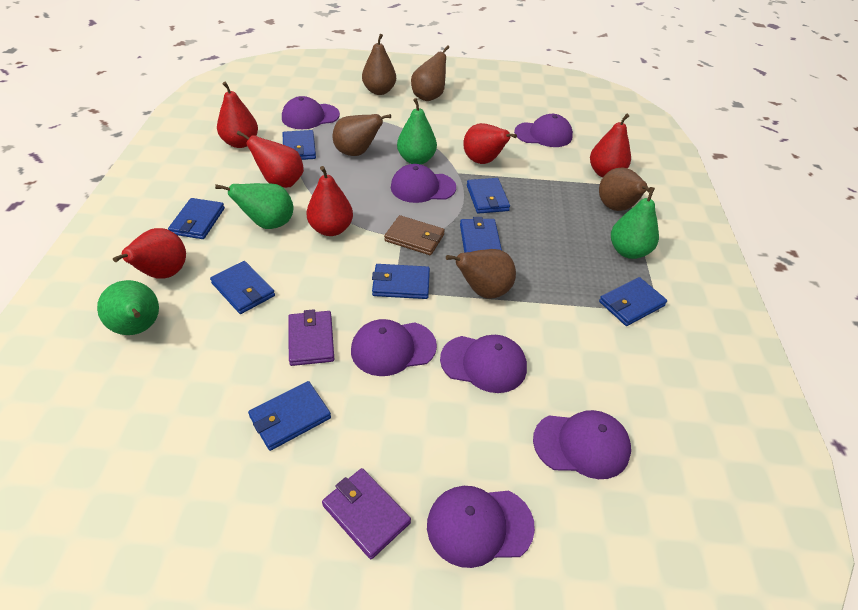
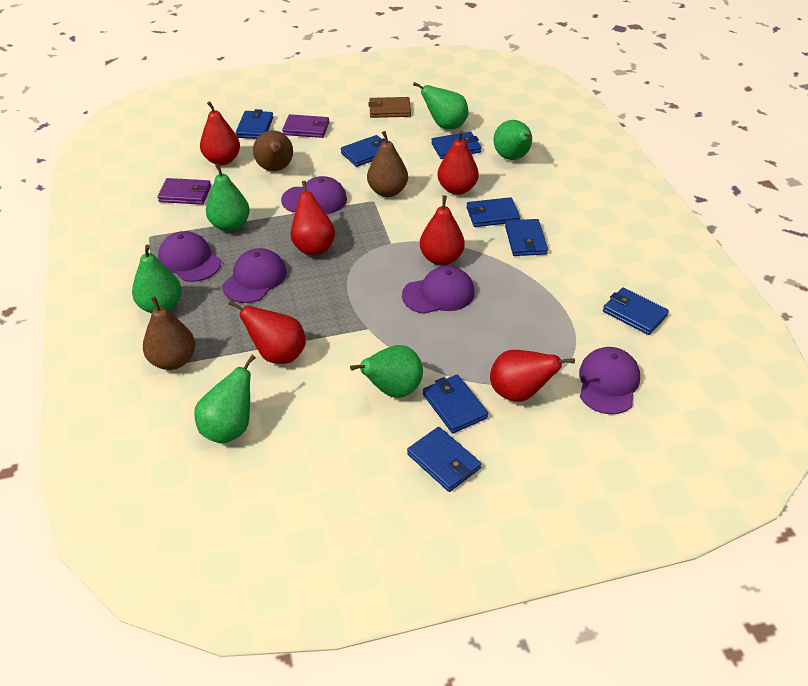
brown pear: 5 -> 3
green pear: 4 -> 6
purple cap: 7 -> 5

